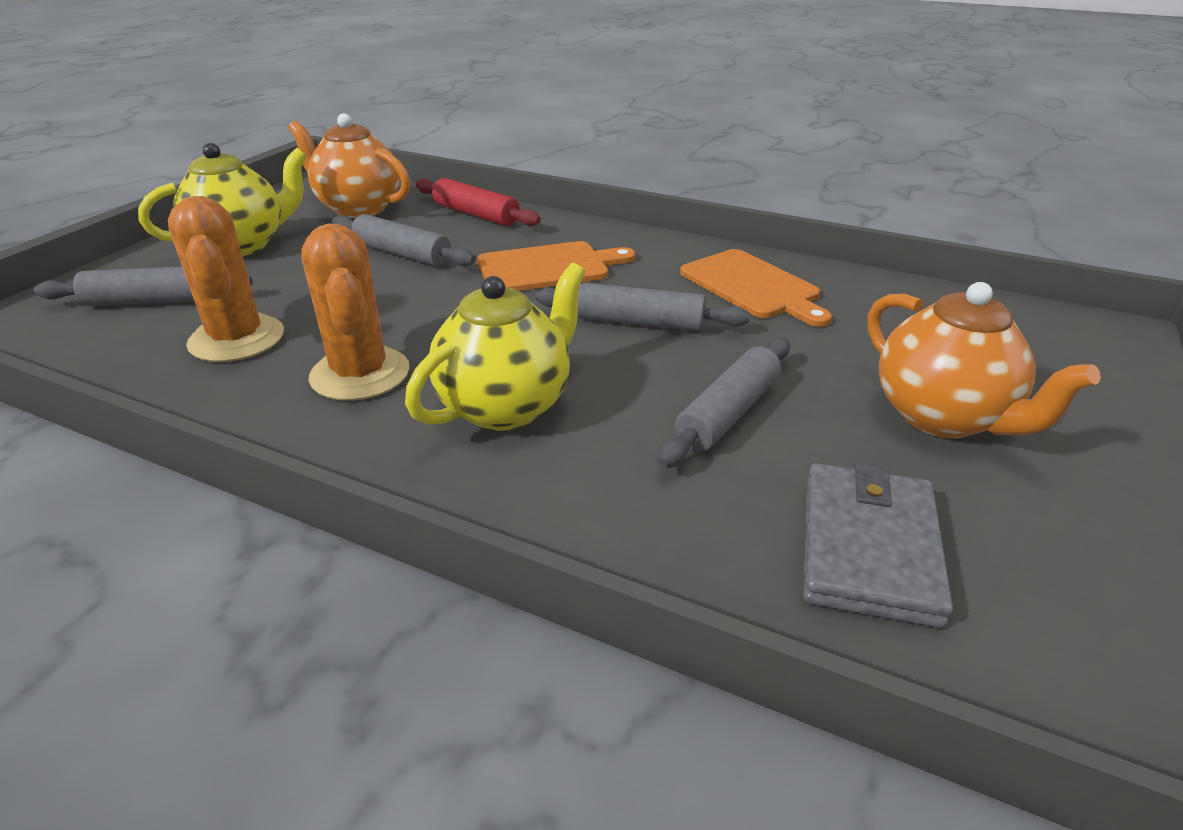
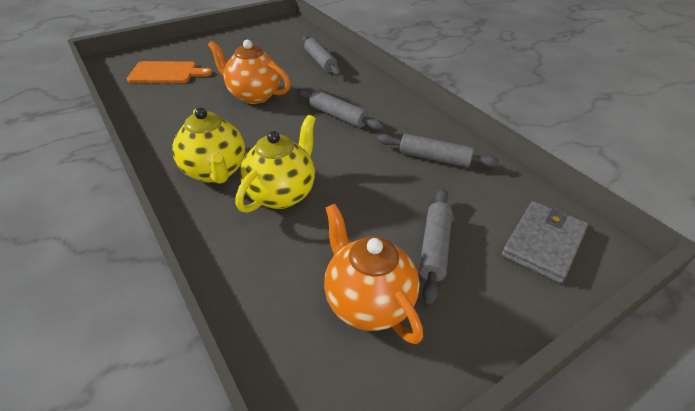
orange cactus: 2 -> 0
orange cutting board: 2 -> 1
red rolling pin: 1 -> 0

